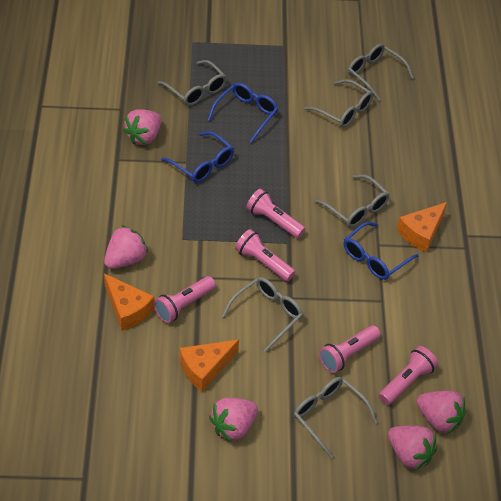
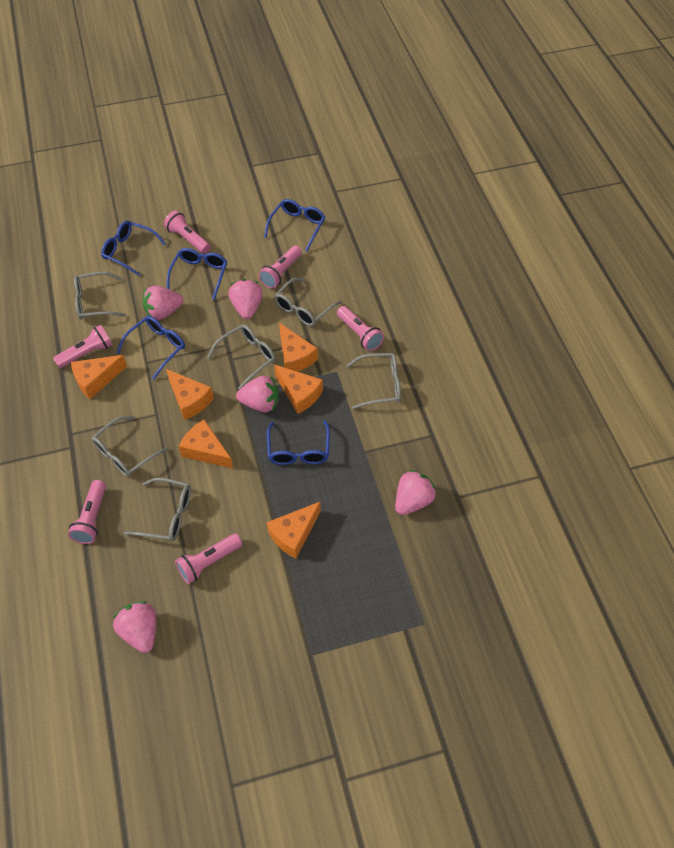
blue glasses: 3 -> 5
orange cheese: 3 -> 6
pink flashlight: 5 -> 6

